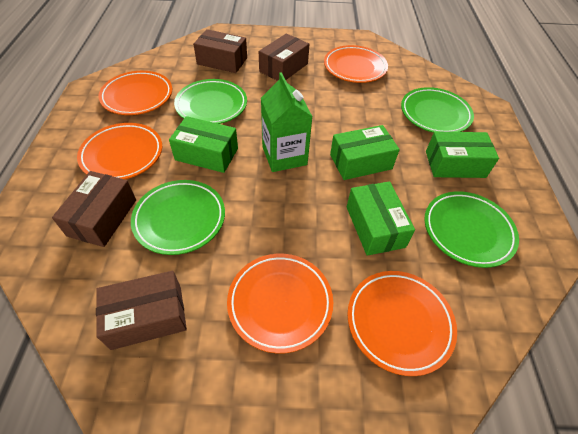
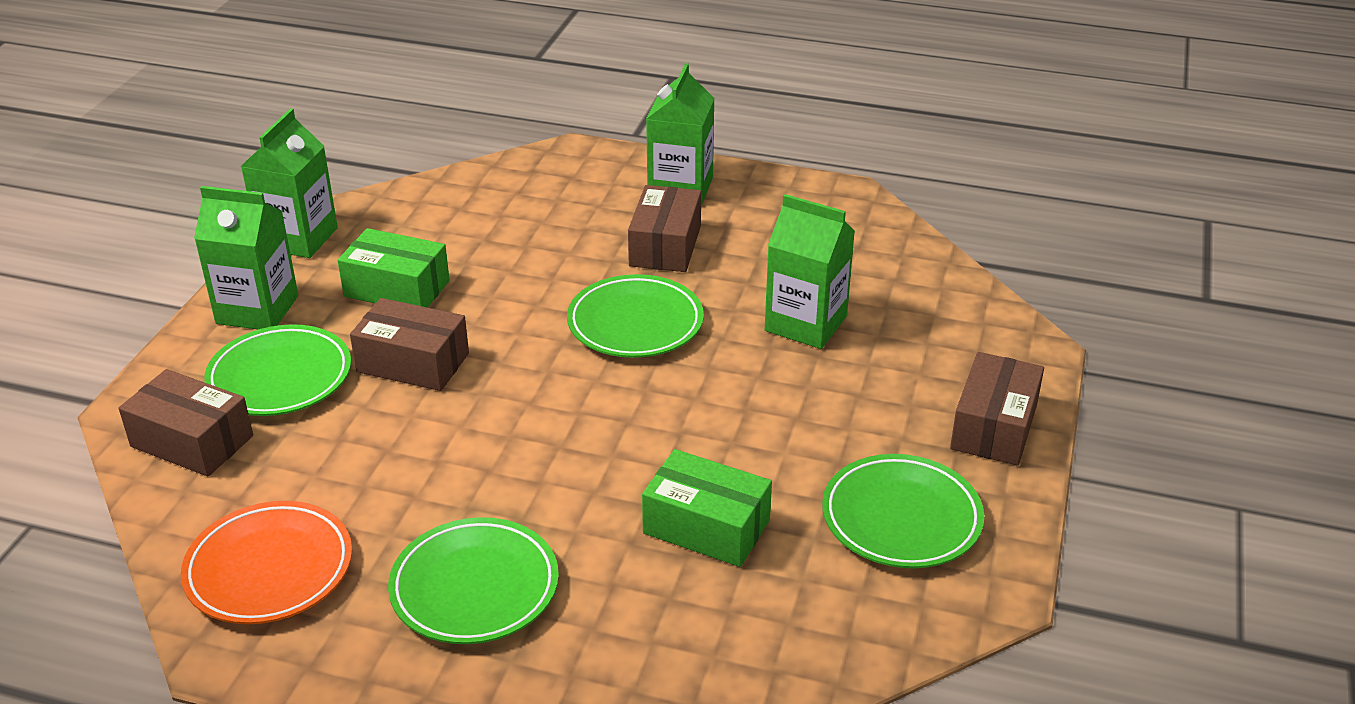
green box: 4 -> 2
green carton: 1 -> 4
orange plate: 5 -> 1

